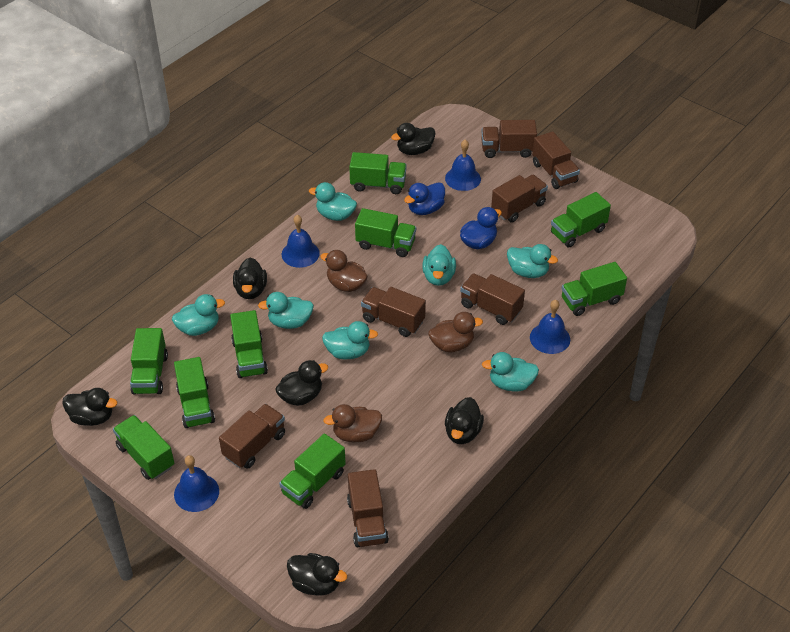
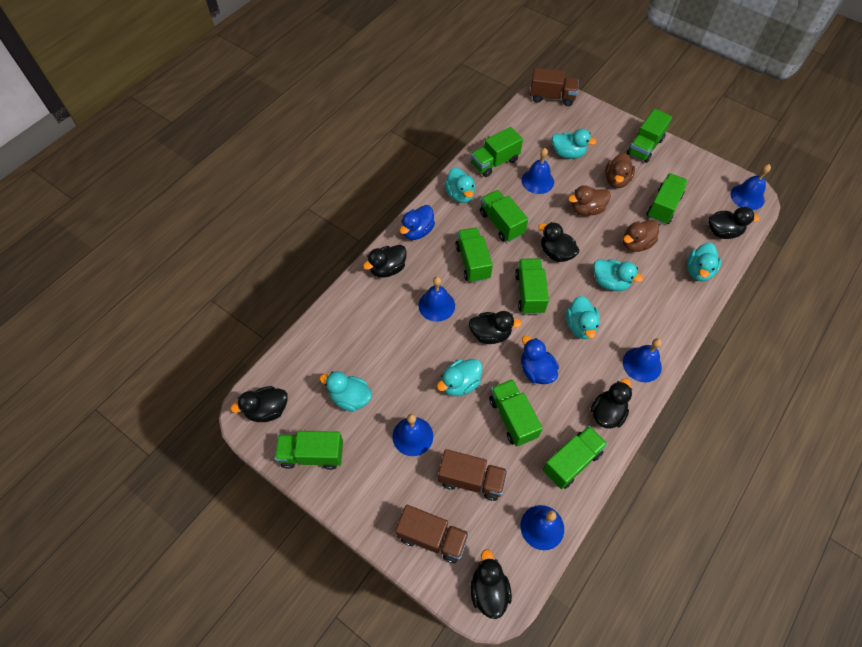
black duck: 6 -> 7
blue bell: 4 -> 6
brown truck: 7 -> 3

